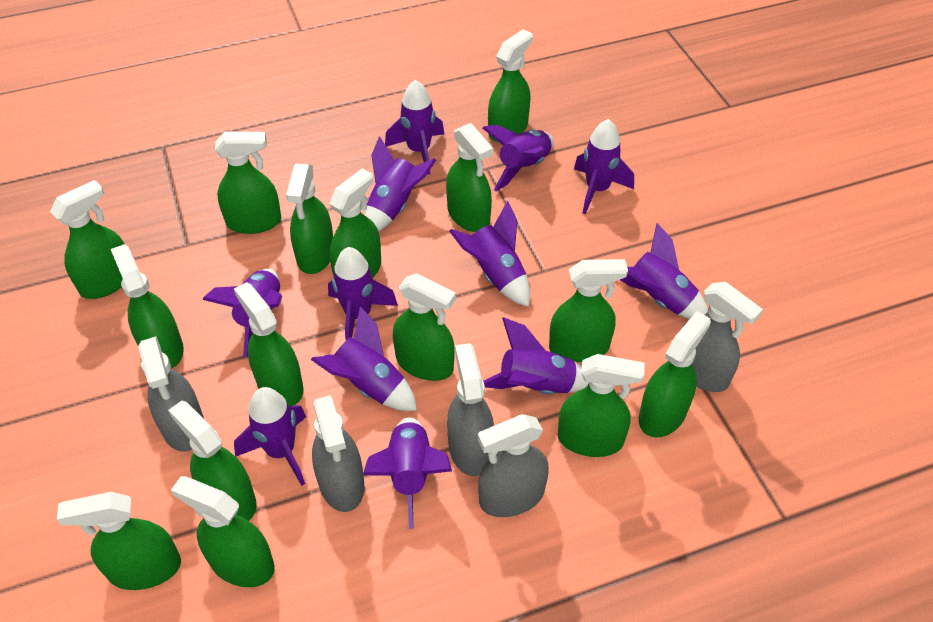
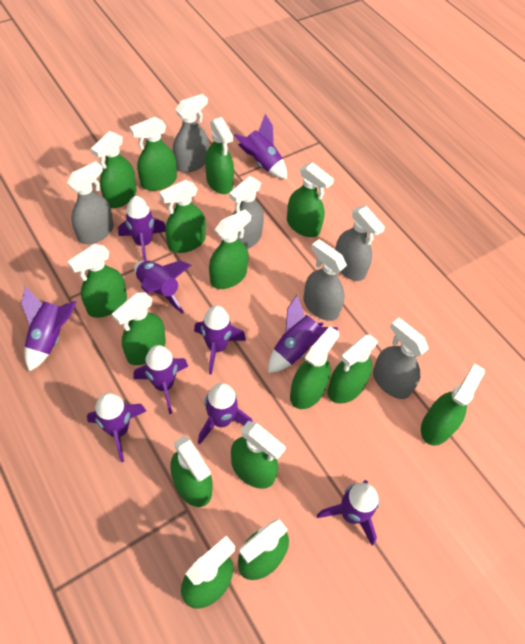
grey spray bottle: 5 -> 6
purple rocket: 12 -> 10

